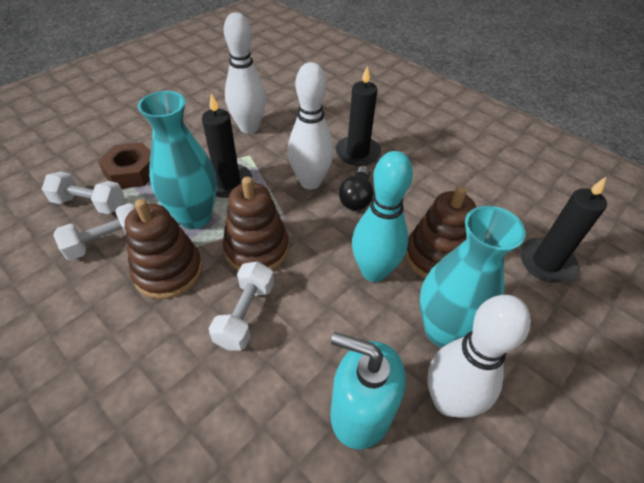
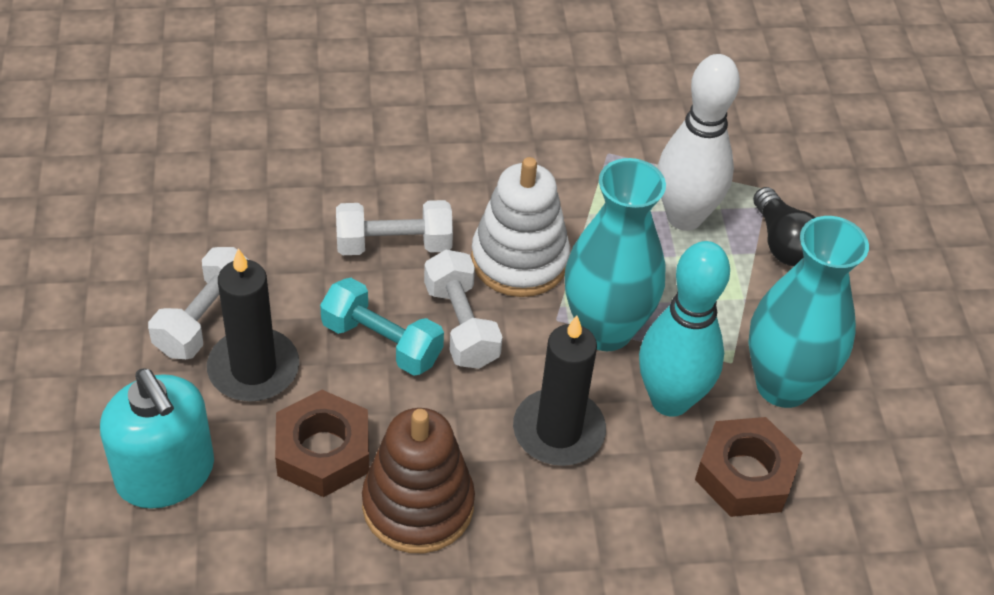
black candle: 3 -> 2
brown nut: 1 -> 2
brown stacking toy: 3 -> 1
turquoise dumbbell: 0 -> 1
white bowling pin: 3 -> 1
white stacking toy: 0 -> 1

